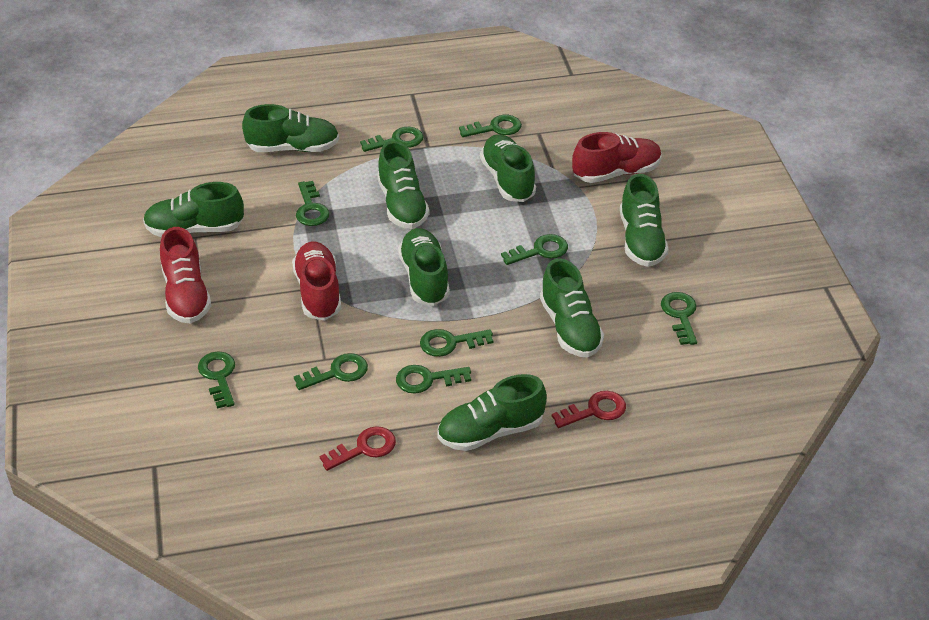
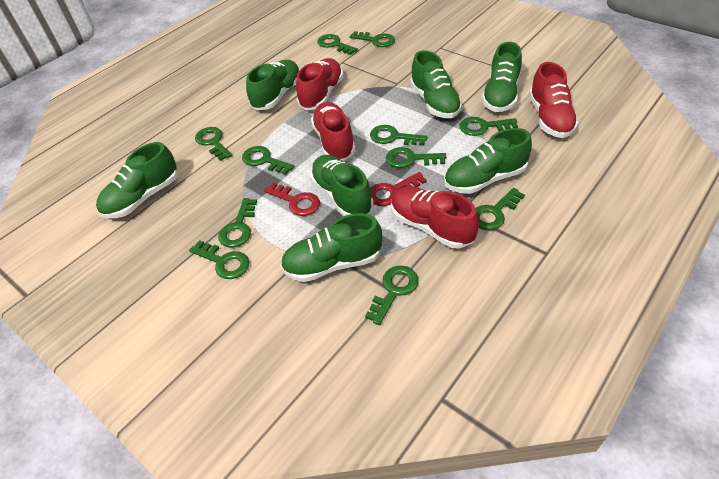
green key: 9 -> 11
green shoe: 8 -> 7
red shoe: 3 -> 4

